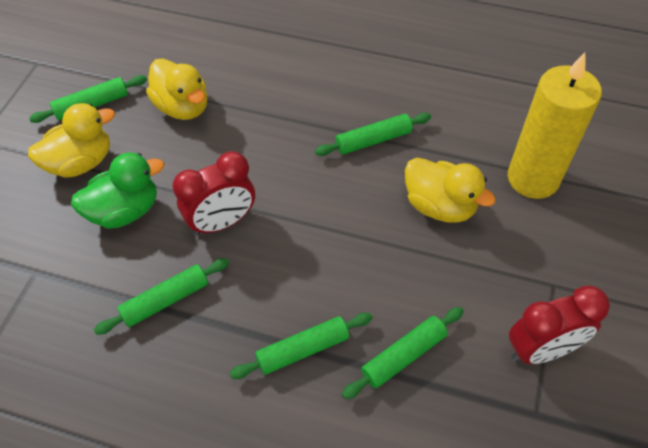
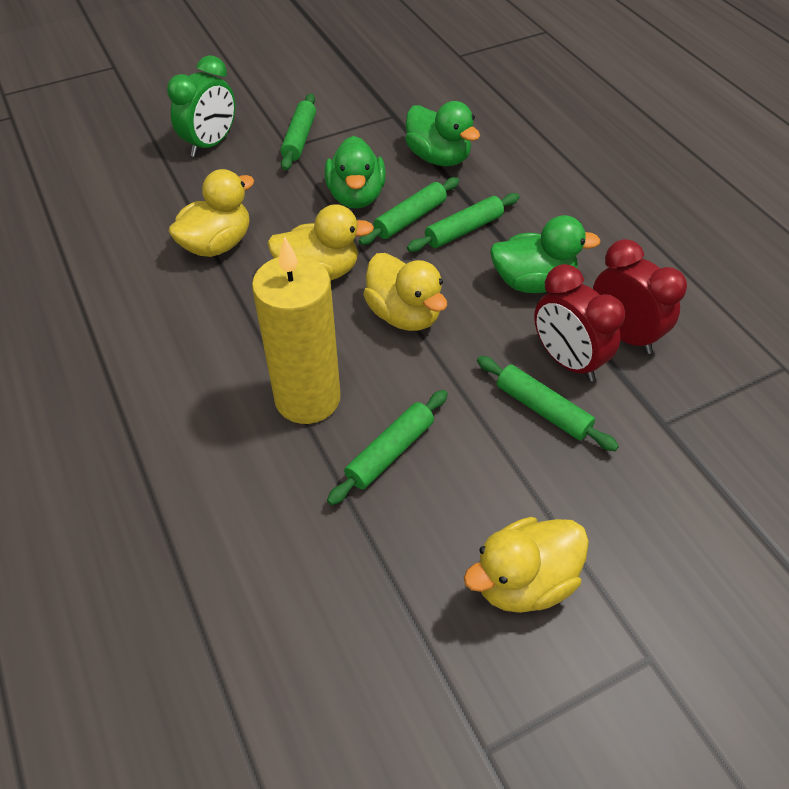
green clock: 0 -> 1
green duck: 1 -> 3
yellow duck: 3 -> 4

